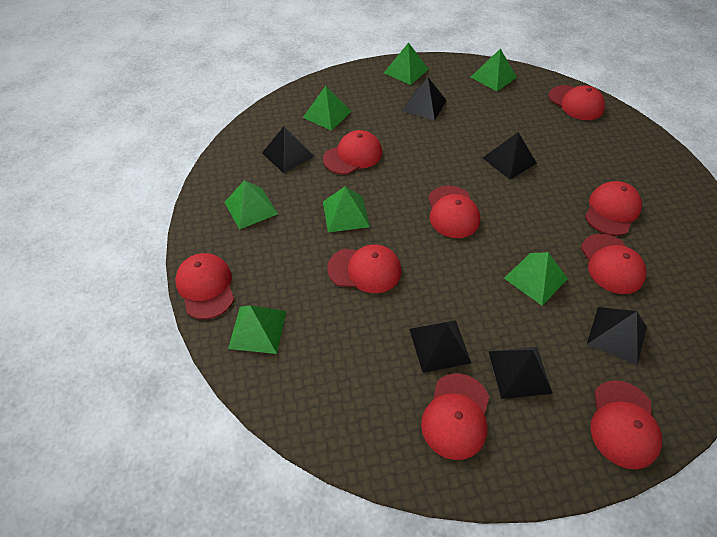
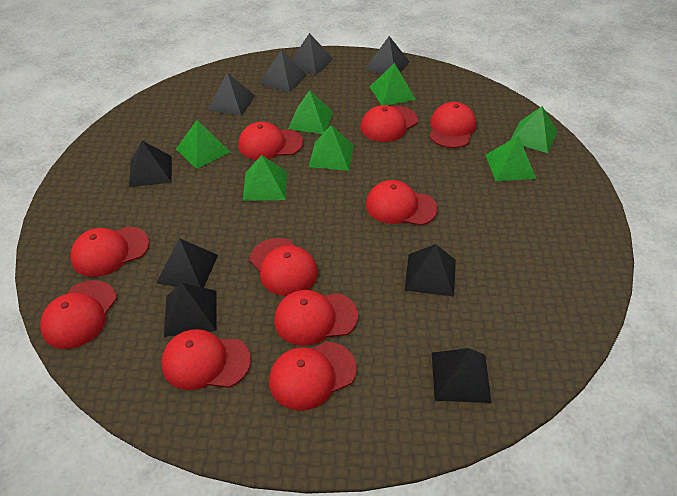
black pyramid: 6 -> 9
red cap: 9 -> 10

